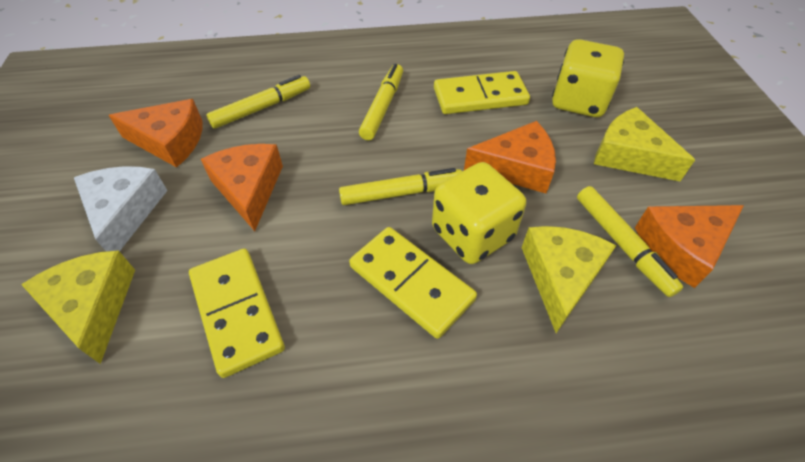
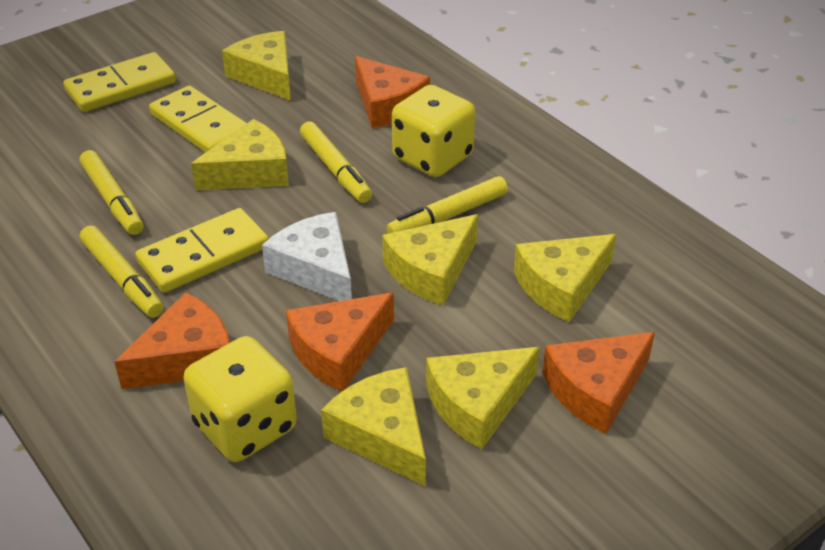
yellow cheese: 3 -> 6

